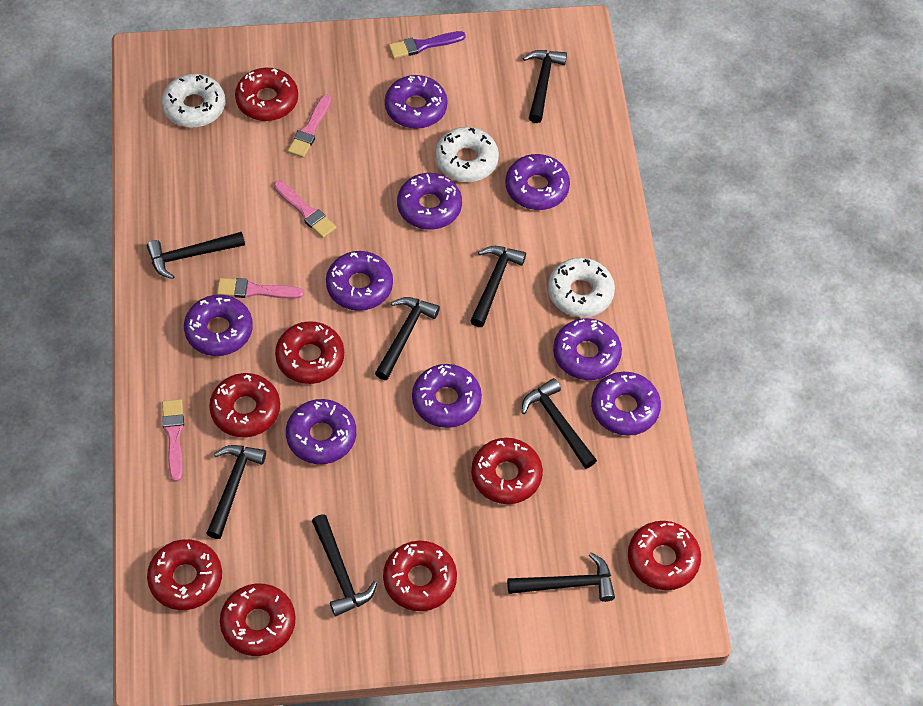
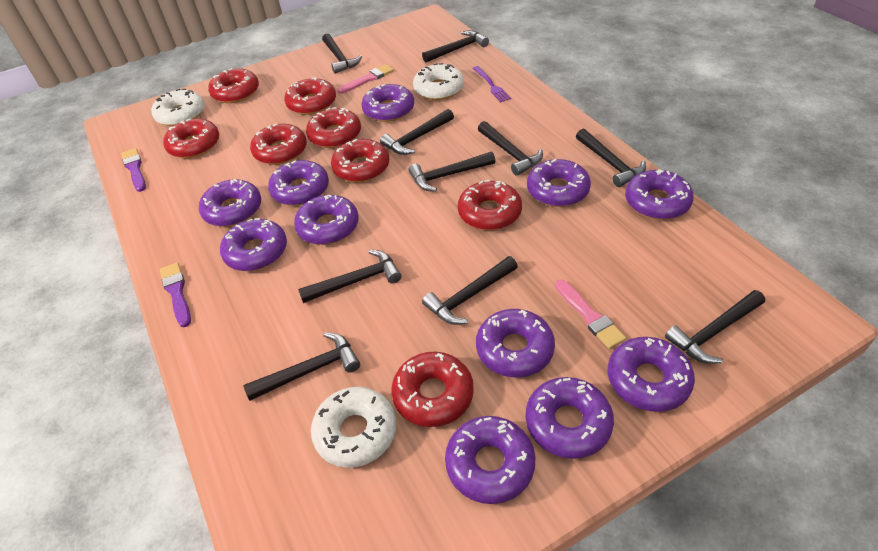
black hammer: 8 -> 10
pink brush: 4 -> 2
purple brush: 1 -> 2
purple donut: 9 -> 11
purple fork: 0 -> 1

